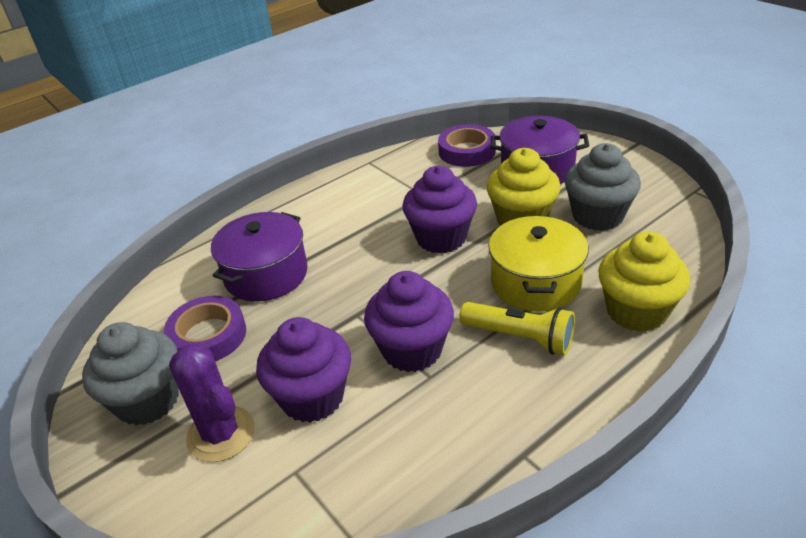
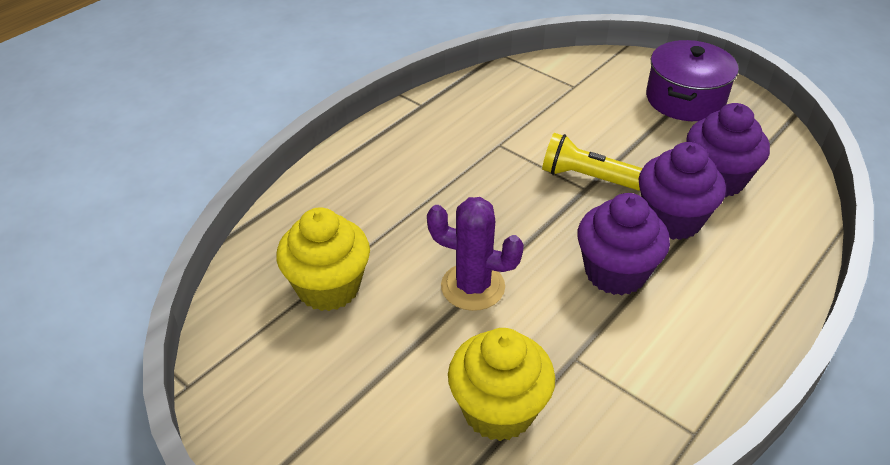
grey cupcake: 2 -> 0
purple pot: 2 -> 1
purple tape: 2 -> 0
yellow pot: 1 -> 0

